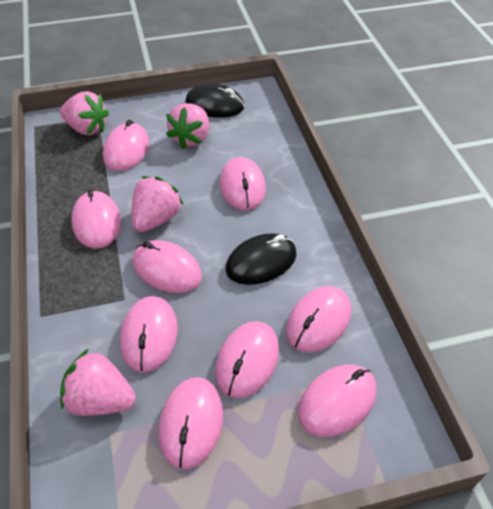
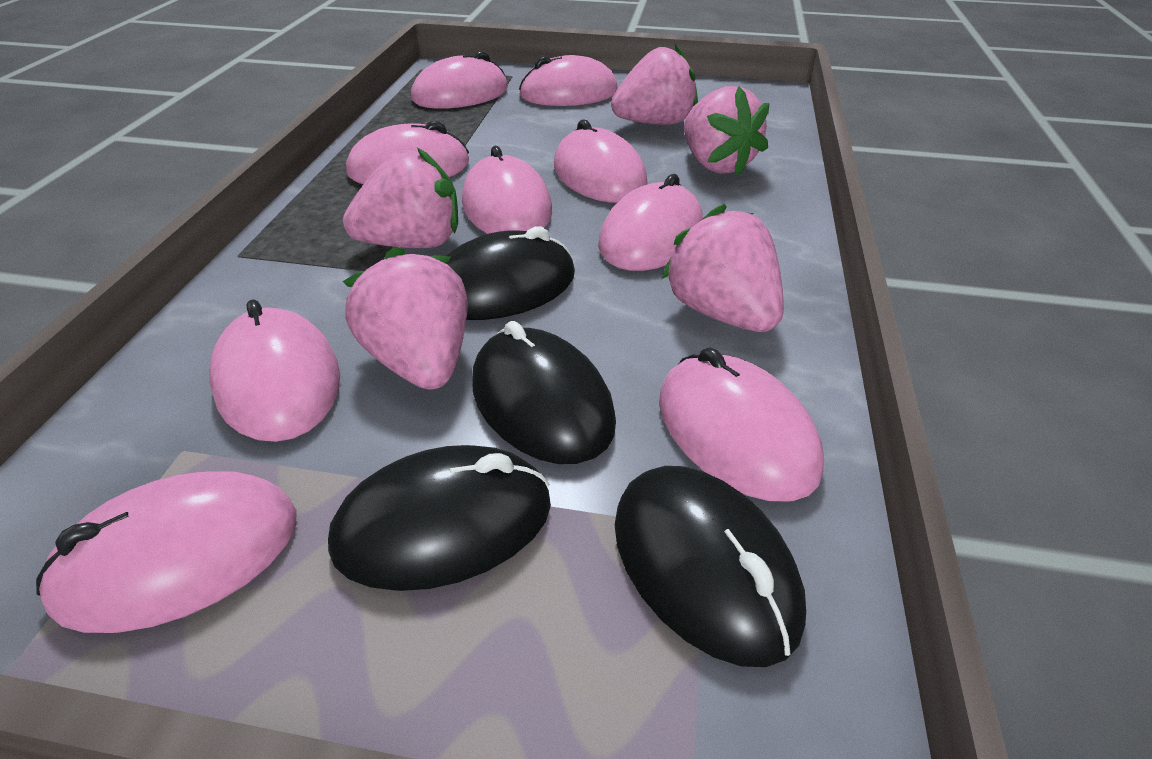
black mouse: 2 -> 4
pink strawberry: 4 -> 5

